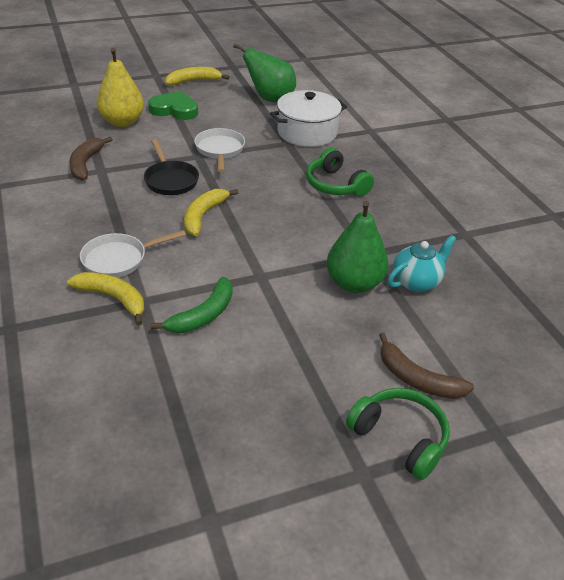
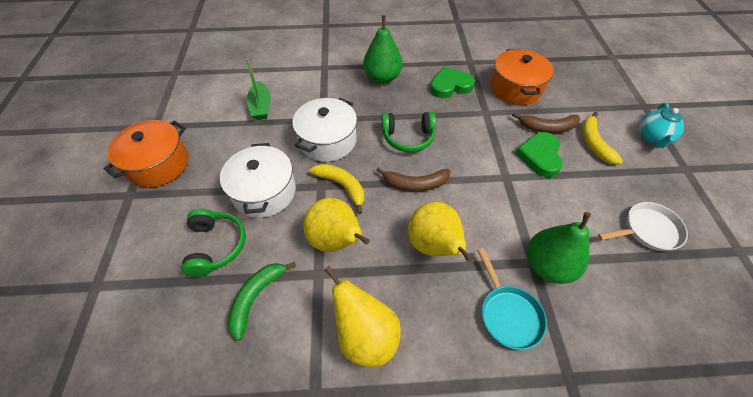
black pan: 1 -> 0
green boat: 0 -> 1
green heart: 1 -> 2
orange pot: 0 -> 2
turquoise pan: 0 -> 1
white pan: 2 -> 1
white pot: 1 -> 2
yellow banana: 3 -> 2
yellow pear: 1 -> 3

